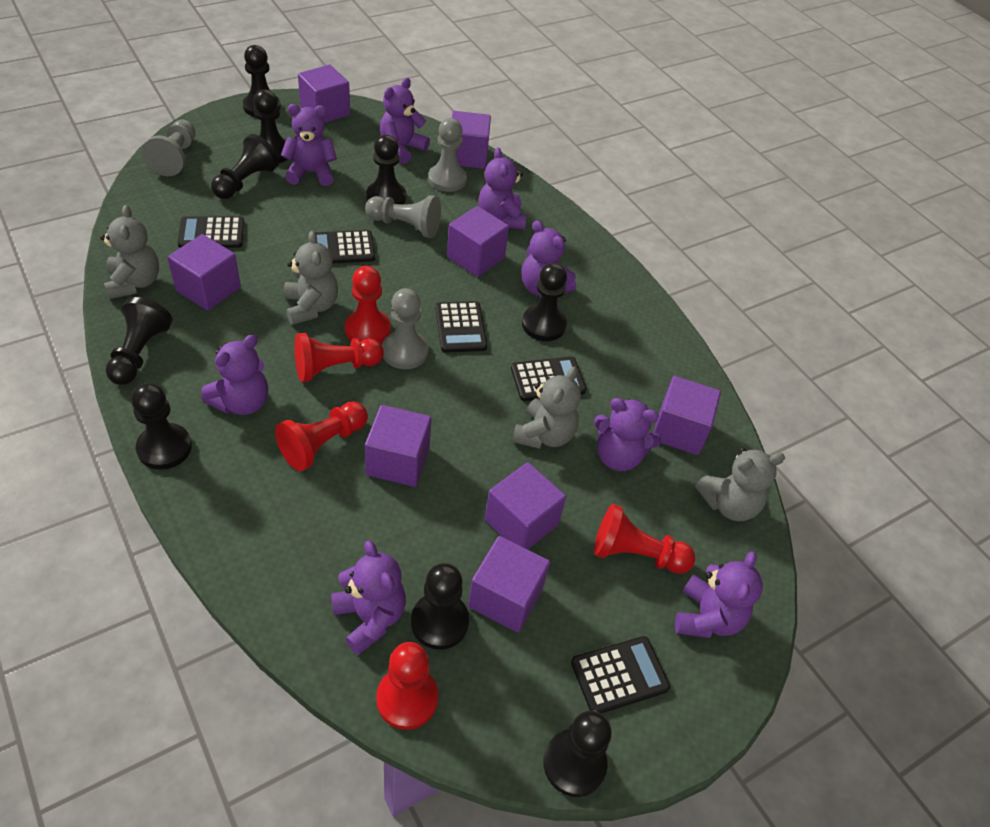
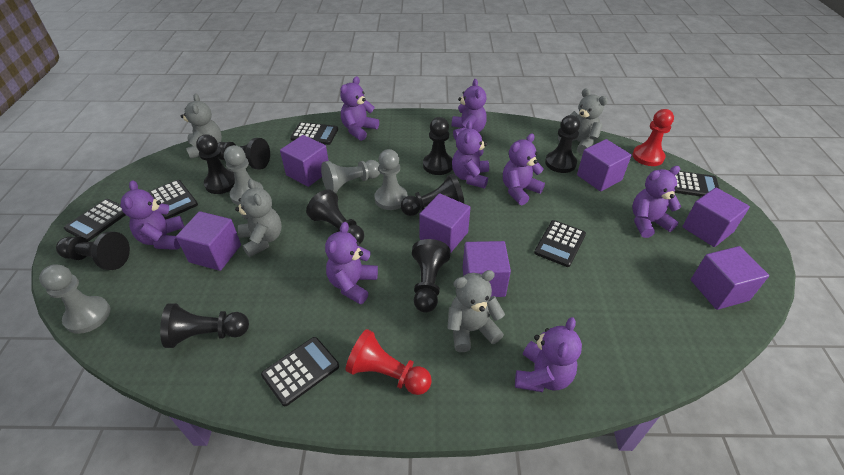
black calculator: 5 -> 6
purple cube: 8 -> 7
red pawn: 5 -> 2

